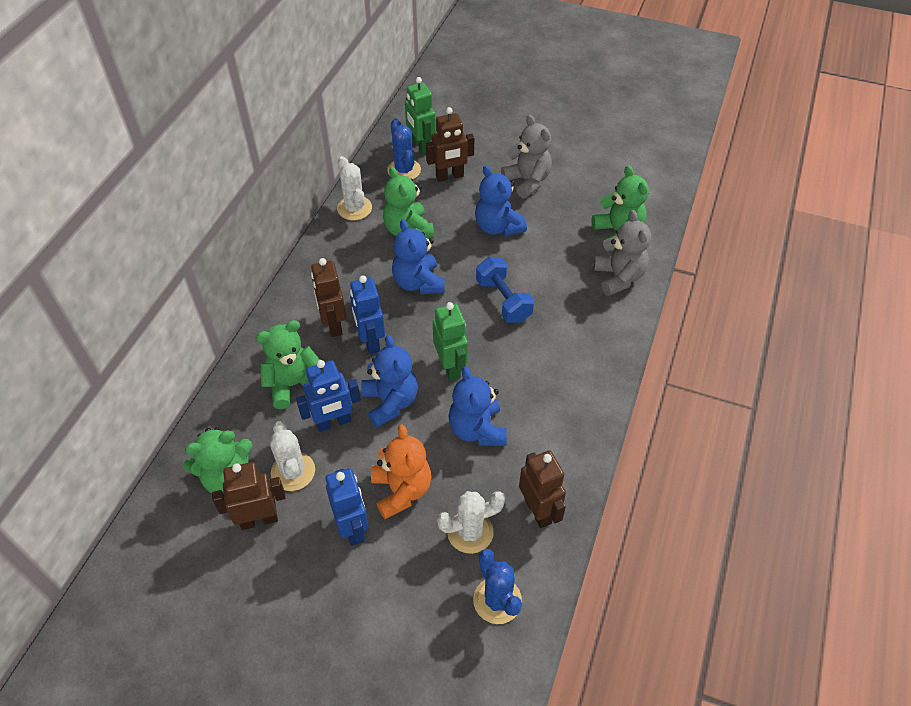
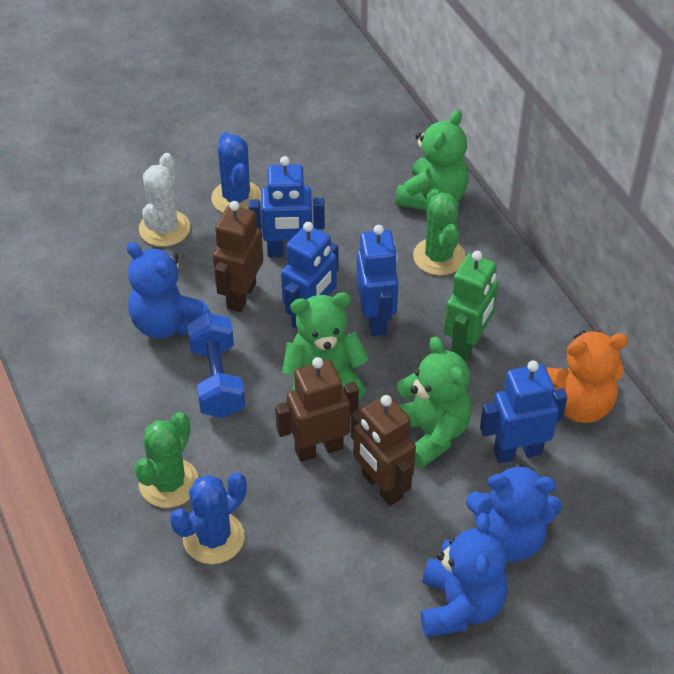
blue robot: 3 -> 4
blue teddy bear: 4 -> 3
brown robot: 4 -> 3
green cactus: 0 -> 2
green robot: 2 -> 1
green teddy bear: 4 -> 3
grey teddy bear: 2 -> 0
white cactus: 3 -> 1

